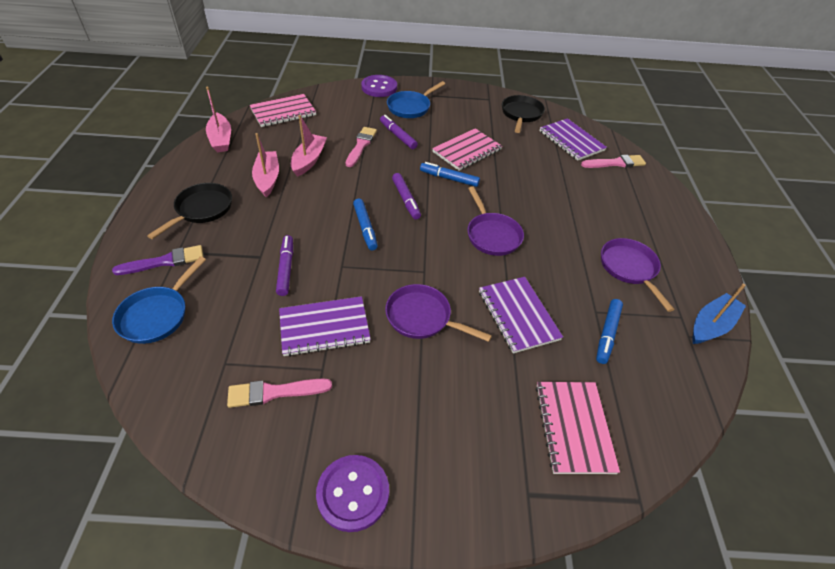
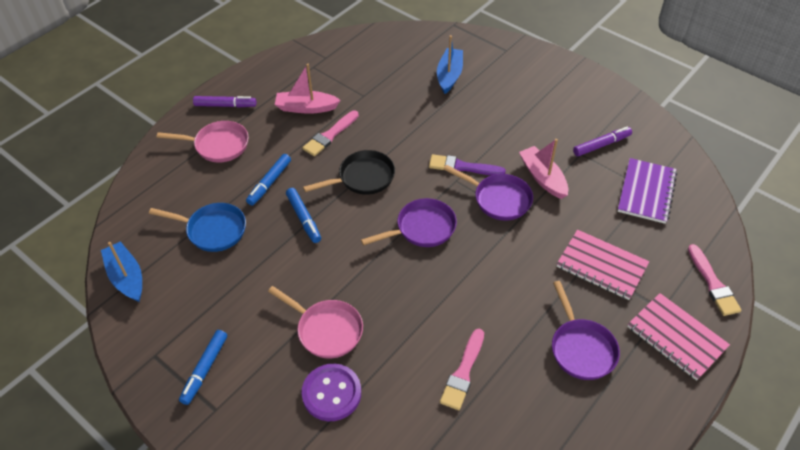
black pan: 2 -> 1
blue boat: 1 -> 2
blue pan: 2 -> 1
pink boat: 3 -> 2
pink notebook: 3 -> 2
pink pan: 0 -> 2
purple button: 2 -> 1
purple marker: 3 -> 2
purple notebook: 3 -> 1

